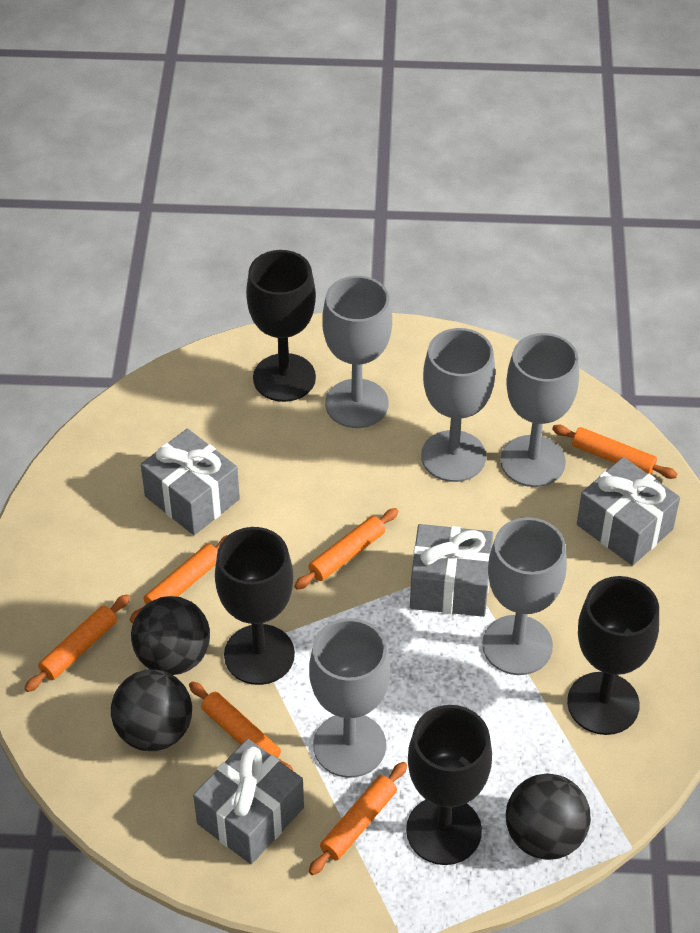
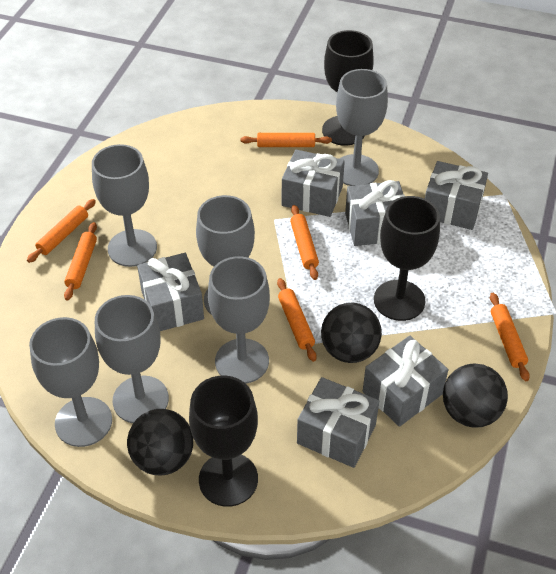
black goblet: 4 -> 3
grey gift: 4 -> 6
grey goblet: 5 -> 6

